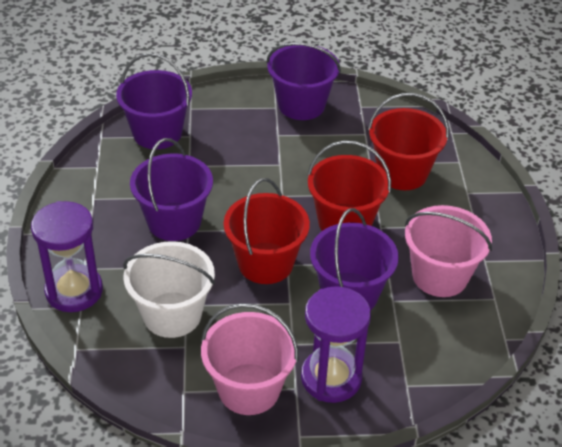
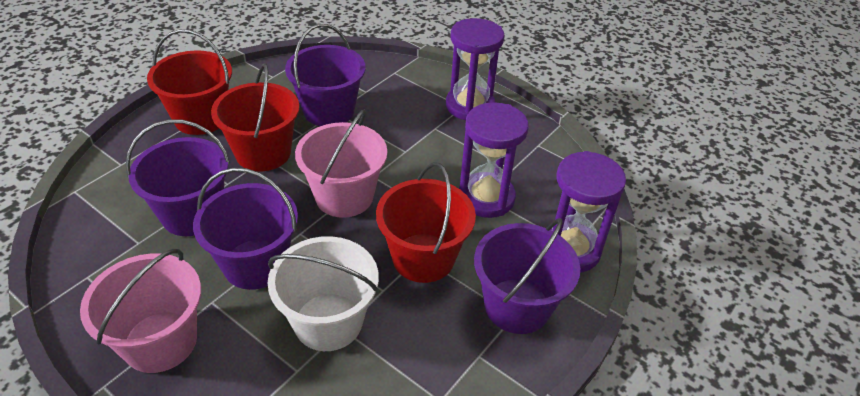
purple hourglass: 2 -> 3

